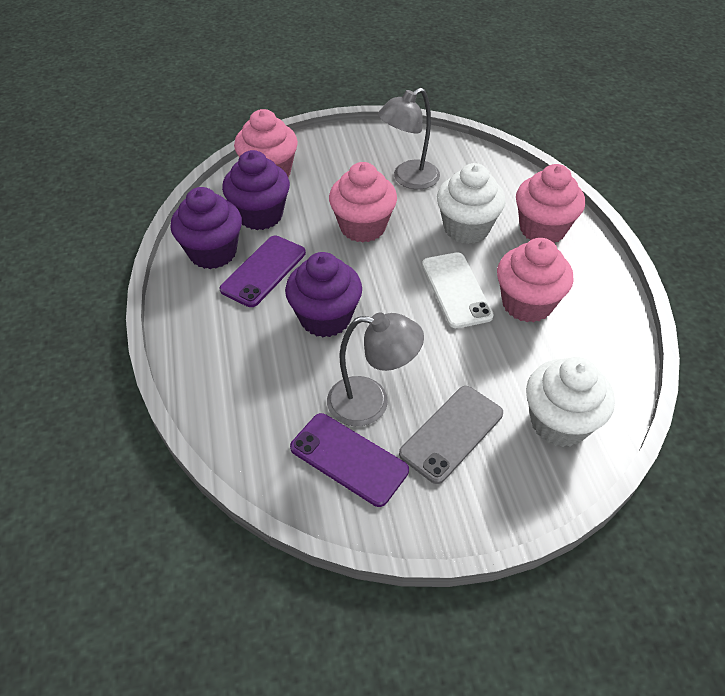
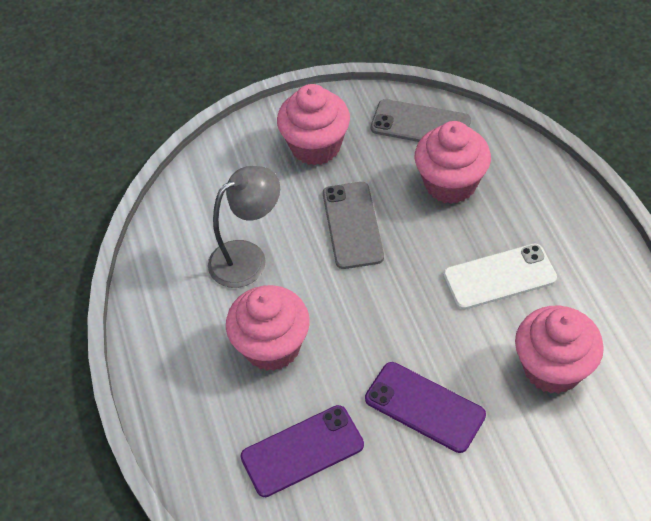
grey lamp: 2 -> 1
grey phone: 1 -> 2
purple cupcake: 3 -> 0
white cupcake: 2 -> 0

